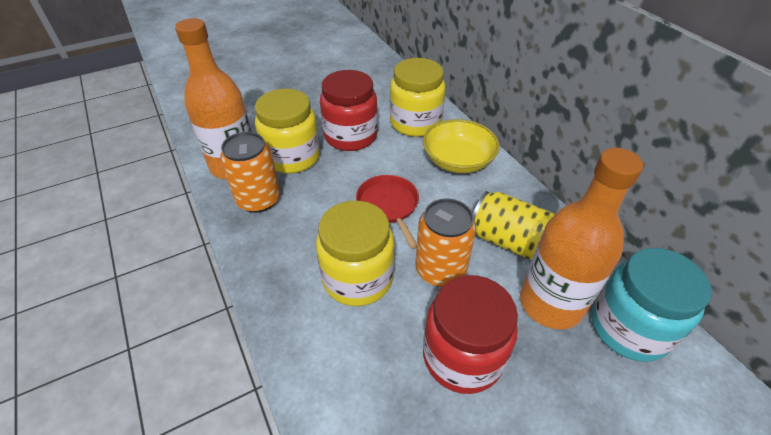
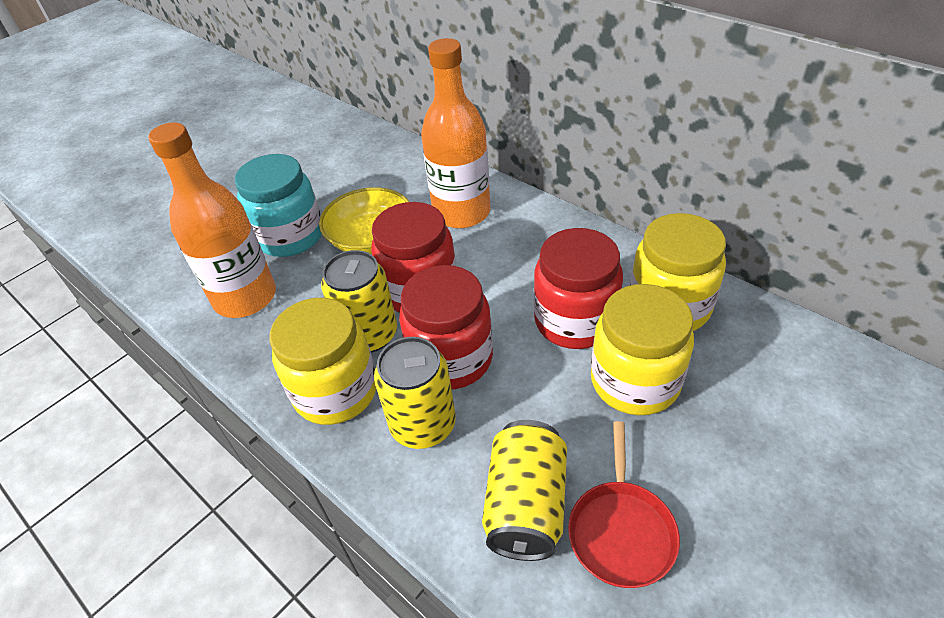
orange can: 2 -> 0
red jar: 2 -> 3
yellow can: 1 -> 3

